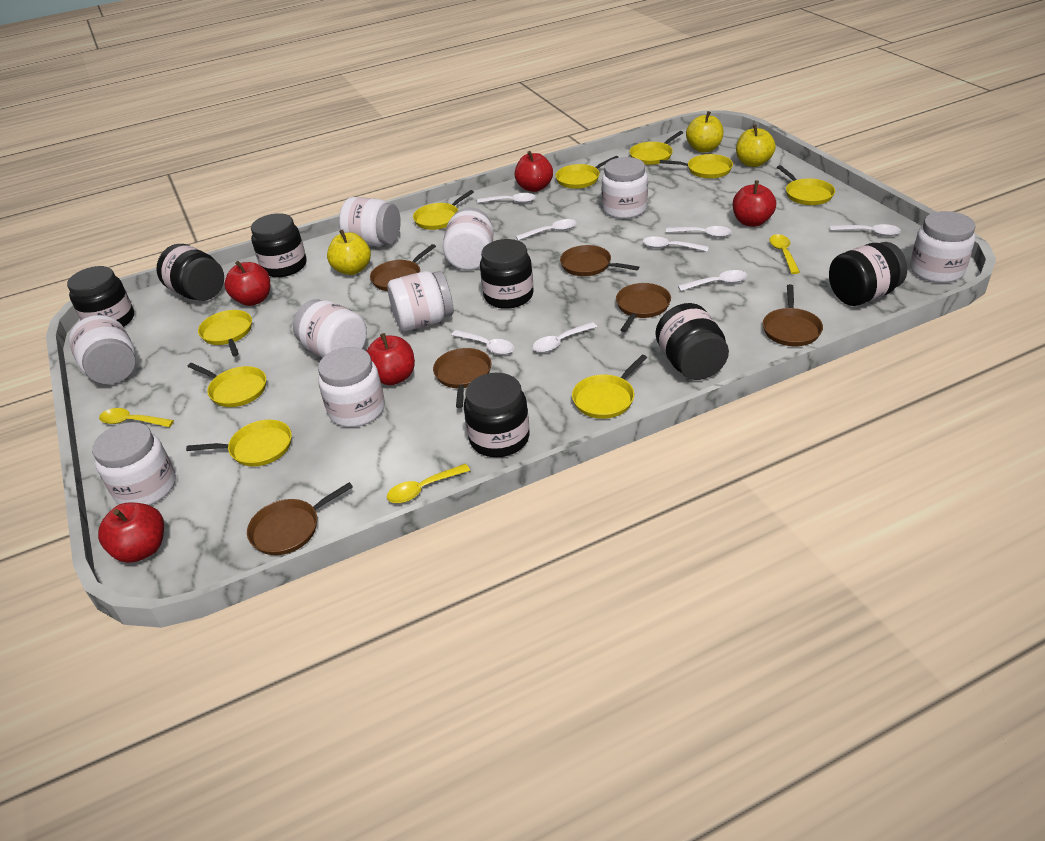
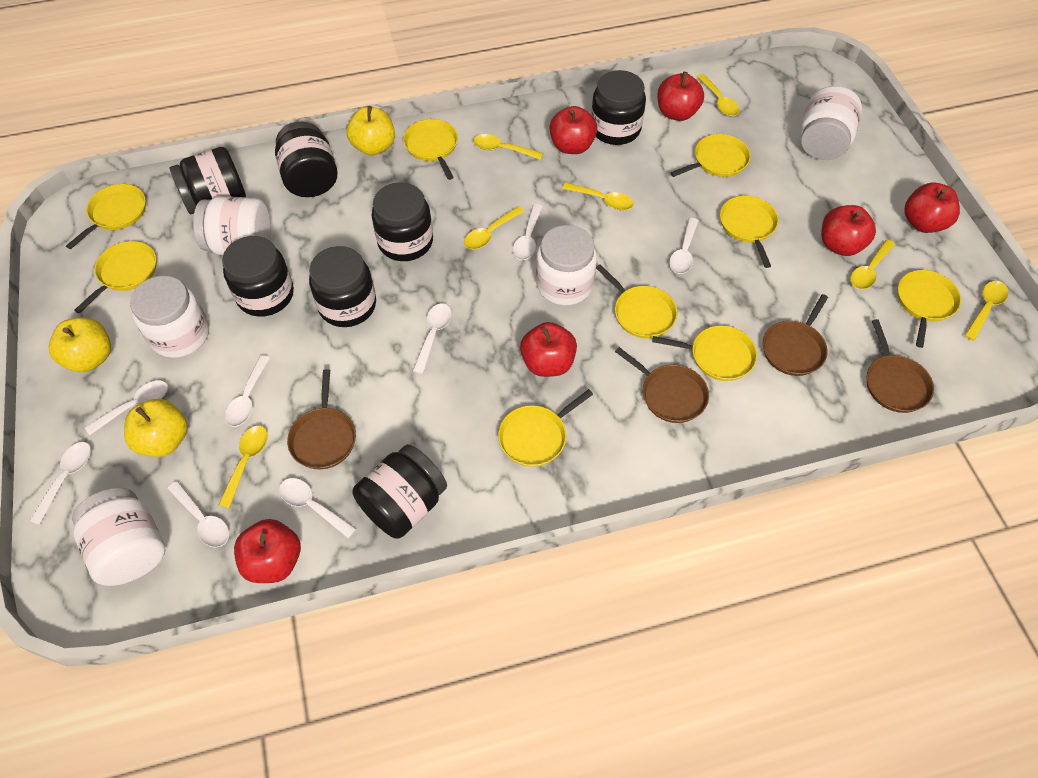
brown pan: 6 -> 4
red apple: 5 -> 6
white jar: 9 -> 5
yellow spoon: 3 -> 7

